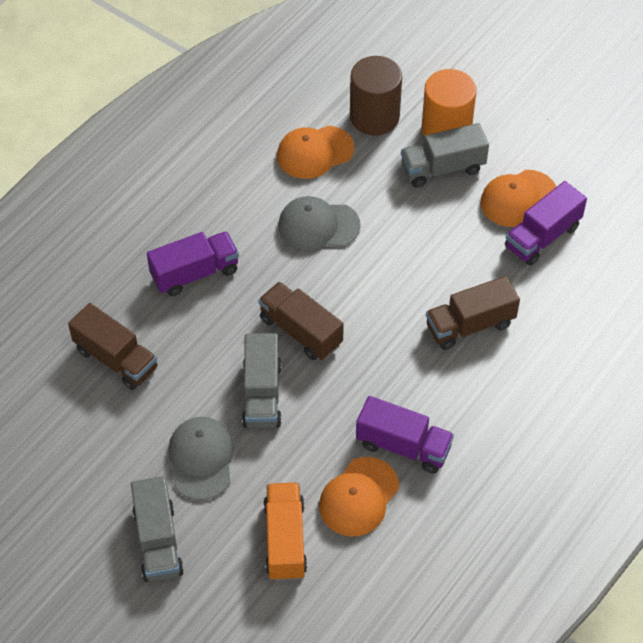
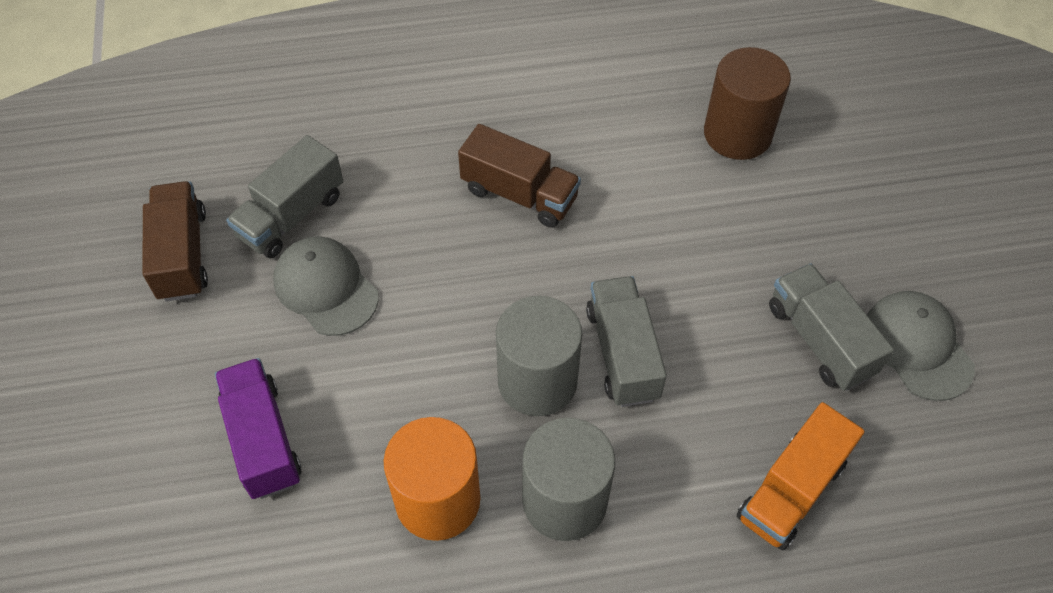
brown truck: 3 -> 2
grey cylinder: 0 -> 2
orange cap: 3 -> 0
purple truck: 3 -> 1

